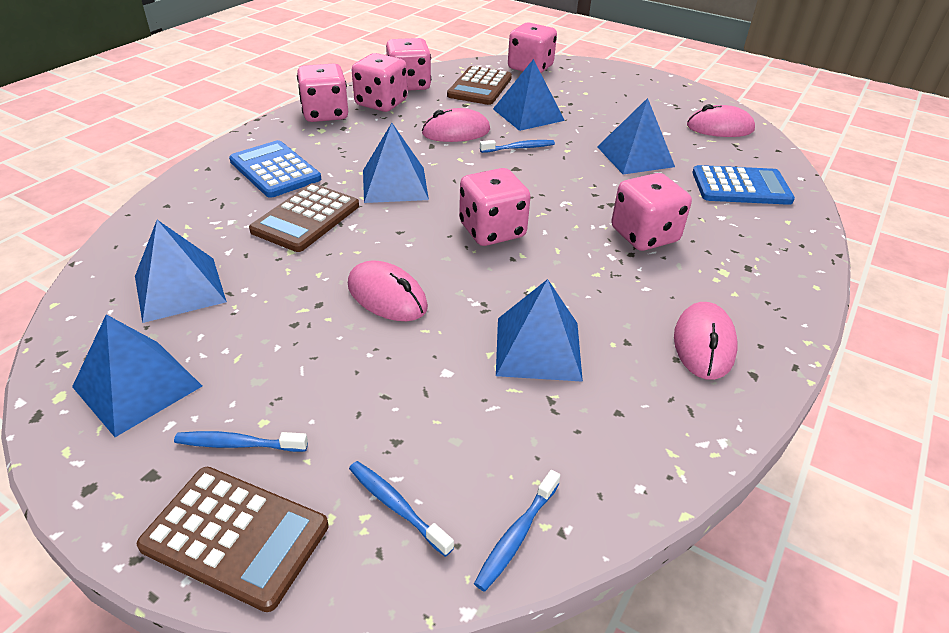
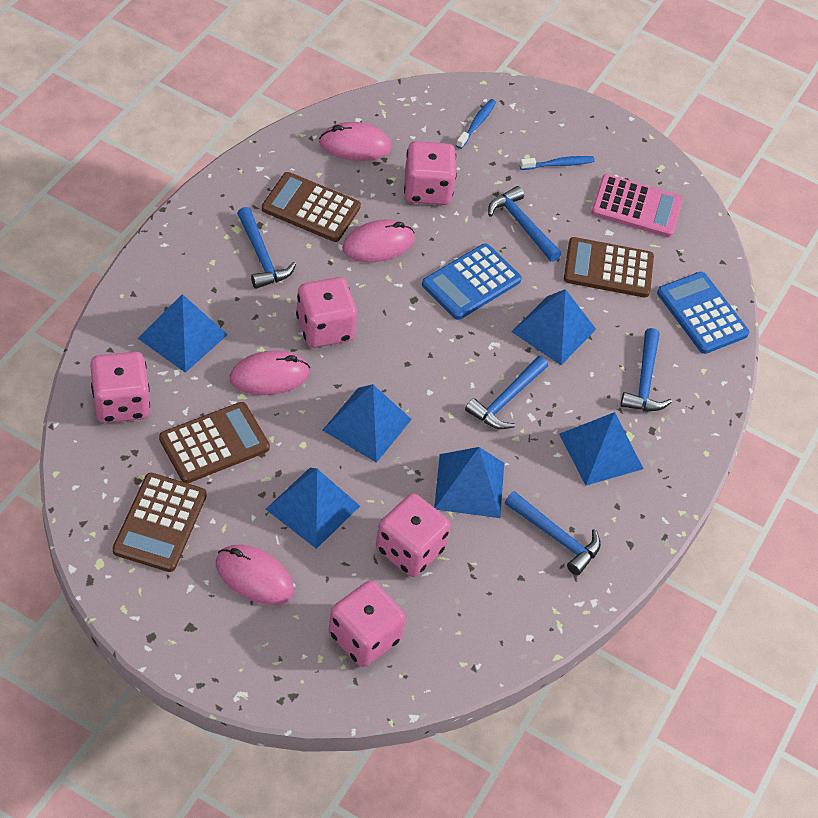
blue hammer: 0 -> 5
blue toothbrush: 4 -> 2
brown calculator: 3 -> 4
pink calculator: 0 -> 1
pink dice: 6 -> 5

